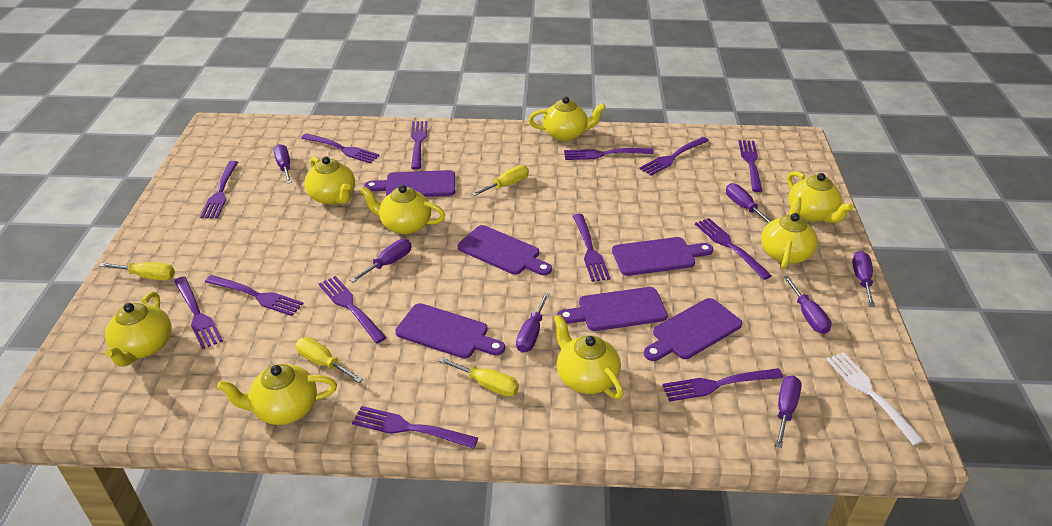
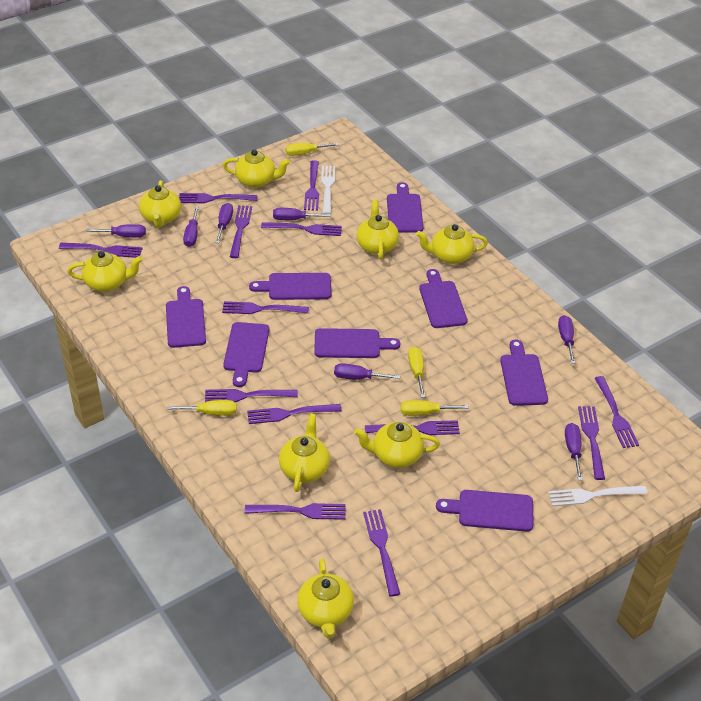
purple cutting board: 6 -> 8
white fork: 1 -> 2

